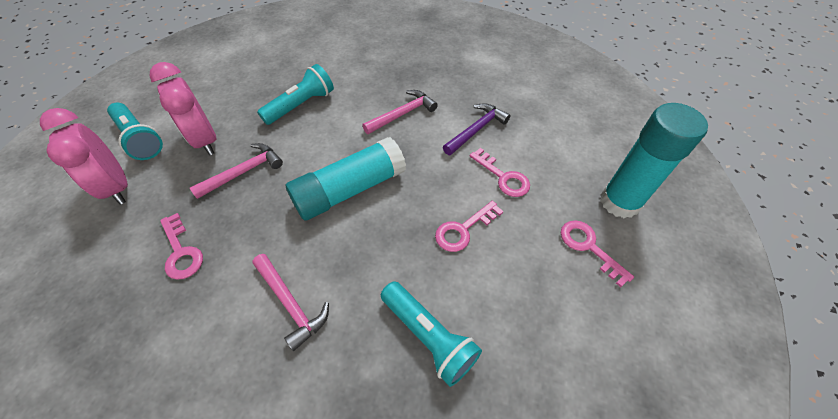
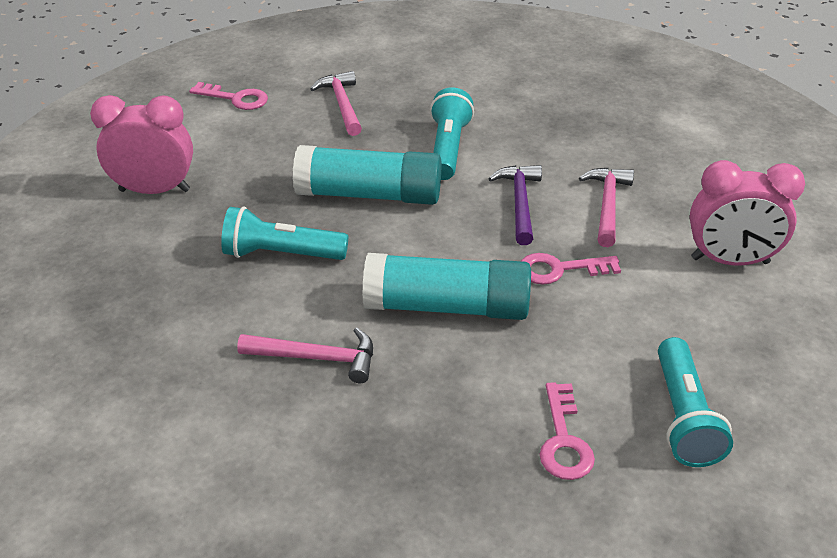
pink key: 4 -> 3

